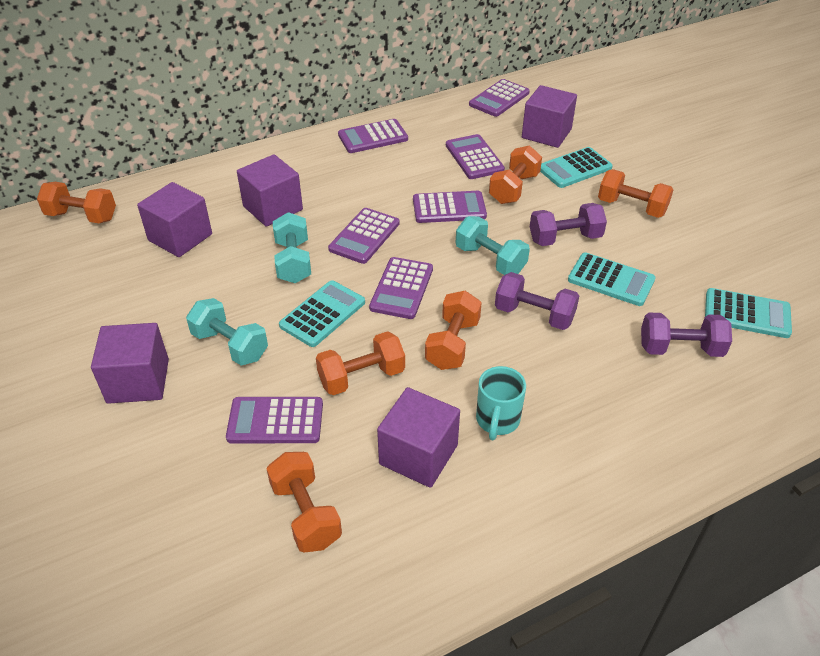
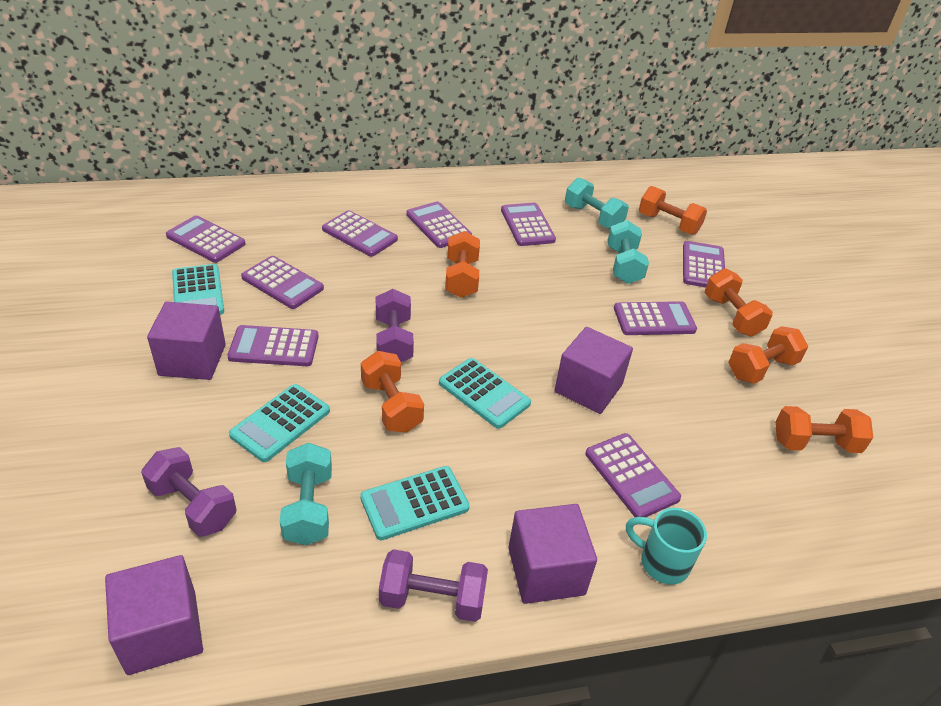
purple calculator: 7 -> 9
purple cube: 5 -> 4

